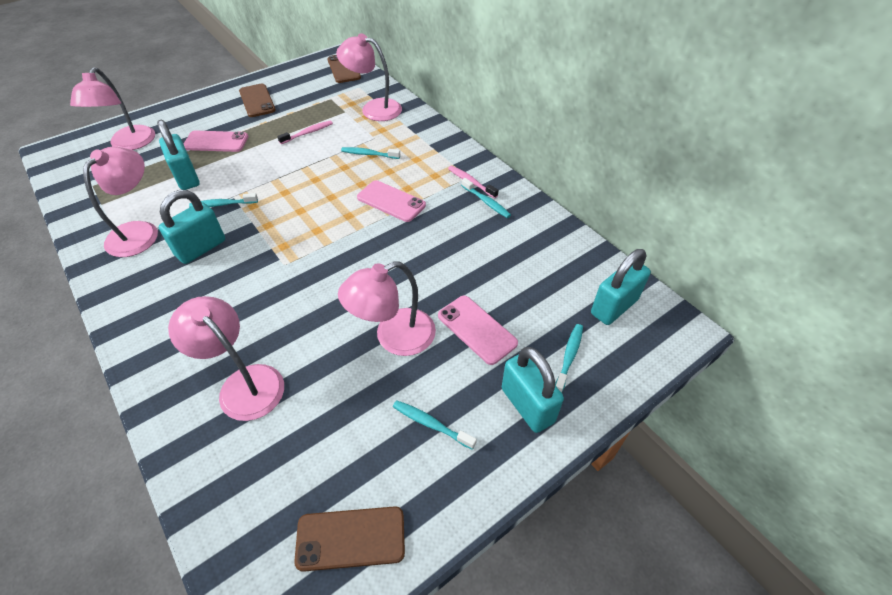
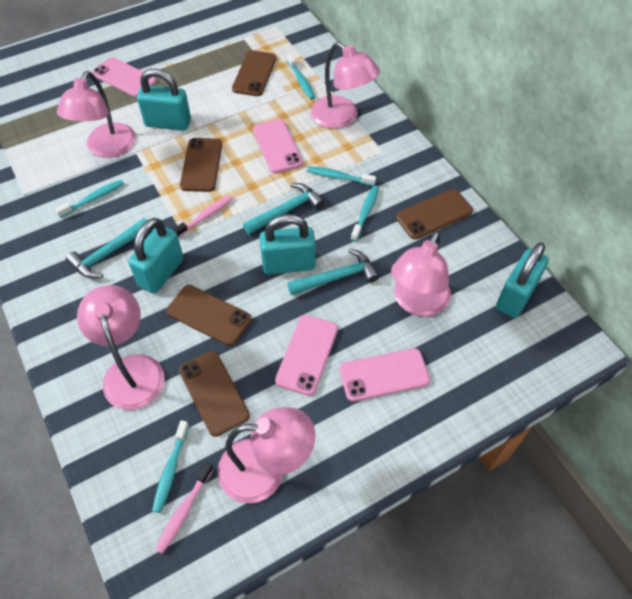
brown phone: 3 -> 5
pink phone: 3 -> 4
turquoise hammer: 0 -> 3

